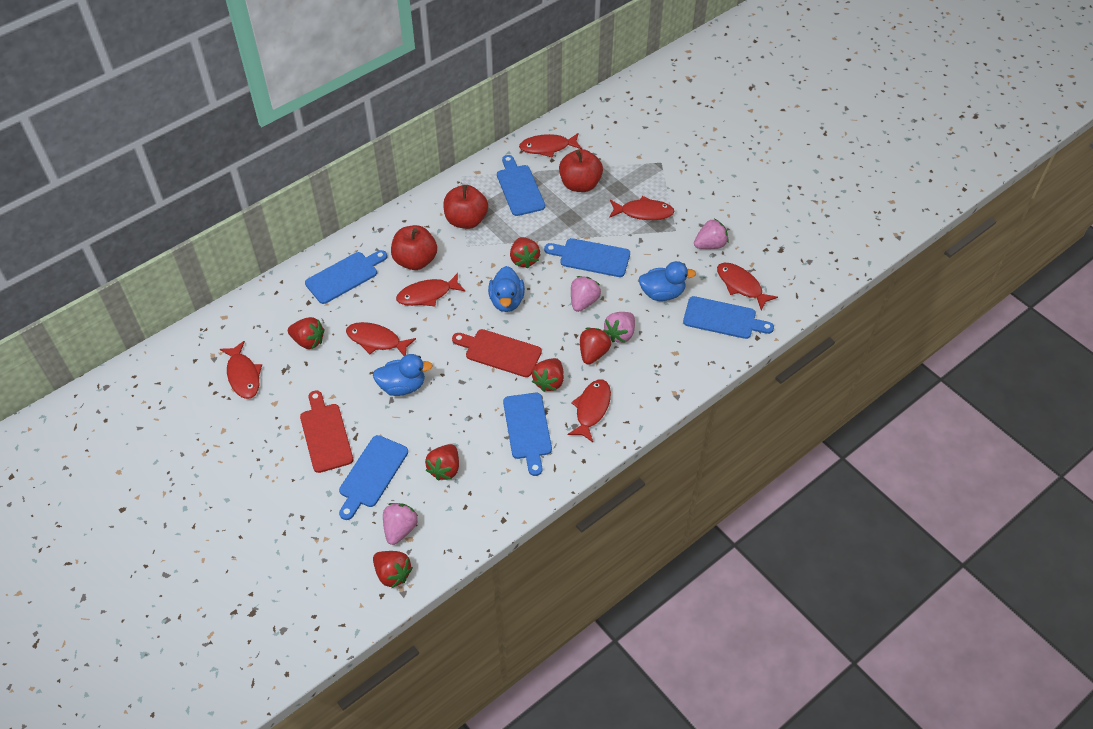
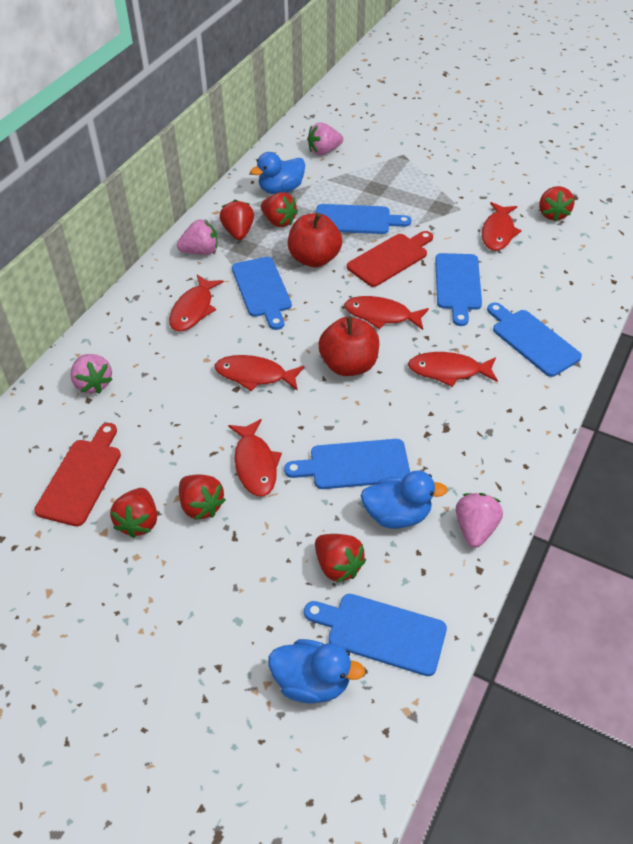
red apple: 3 -> 2
red fish: 7 -> 6

